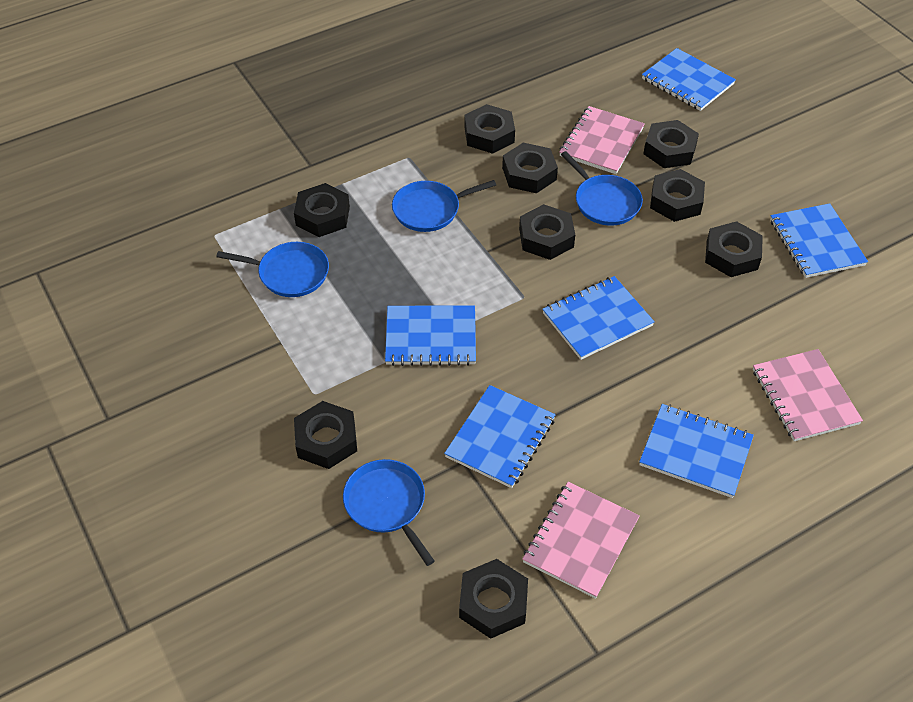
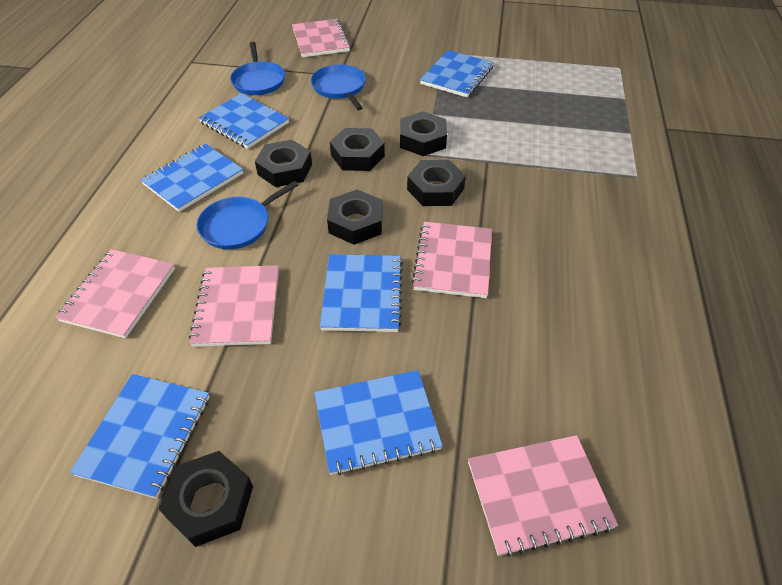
black nut: 9 -> 6
blue pan: 4 -> 3
pink notebook: 3 -> 5

